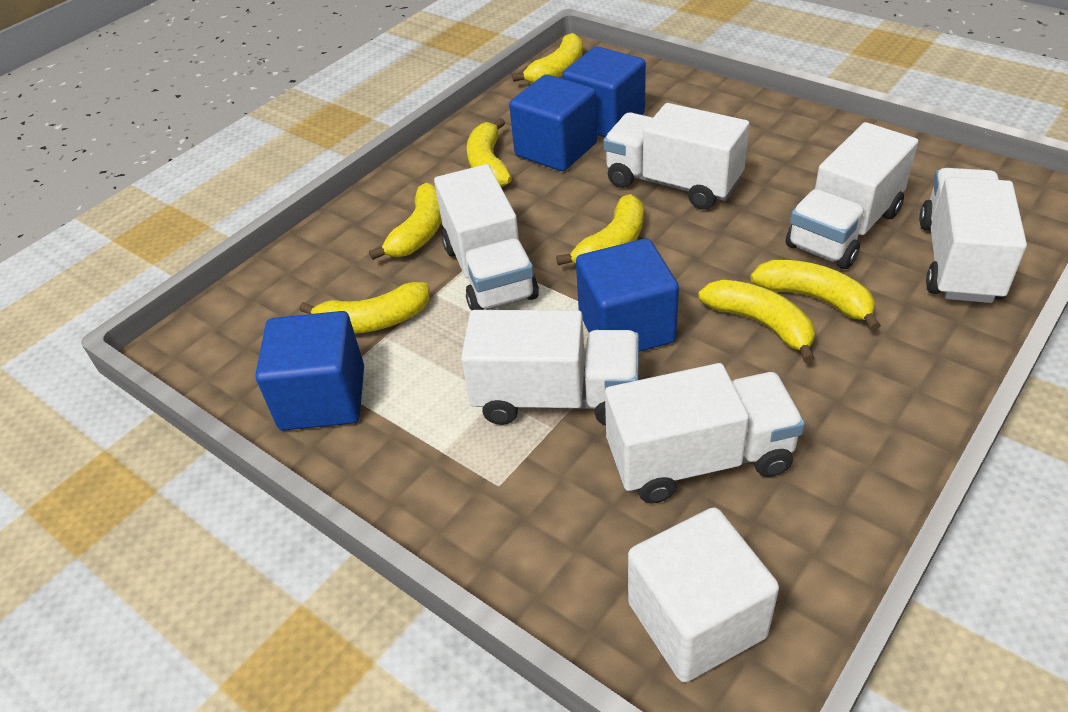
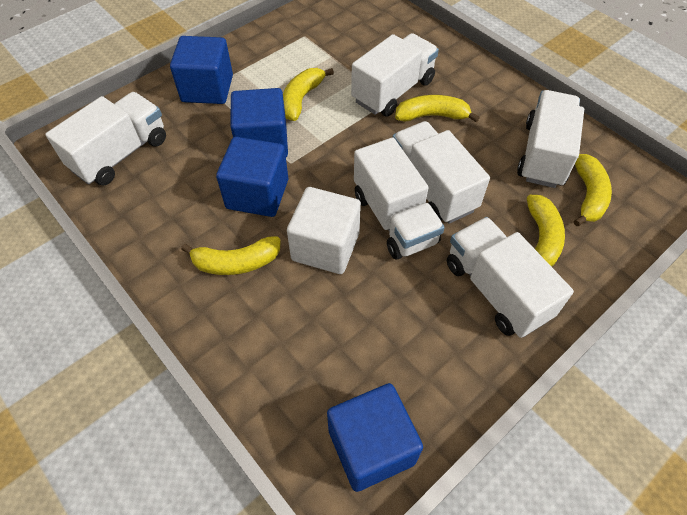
yellow banana: 7 -> 5

